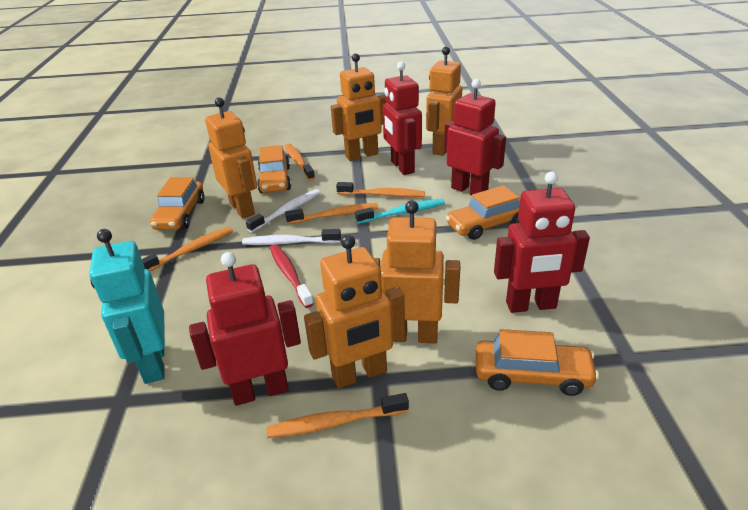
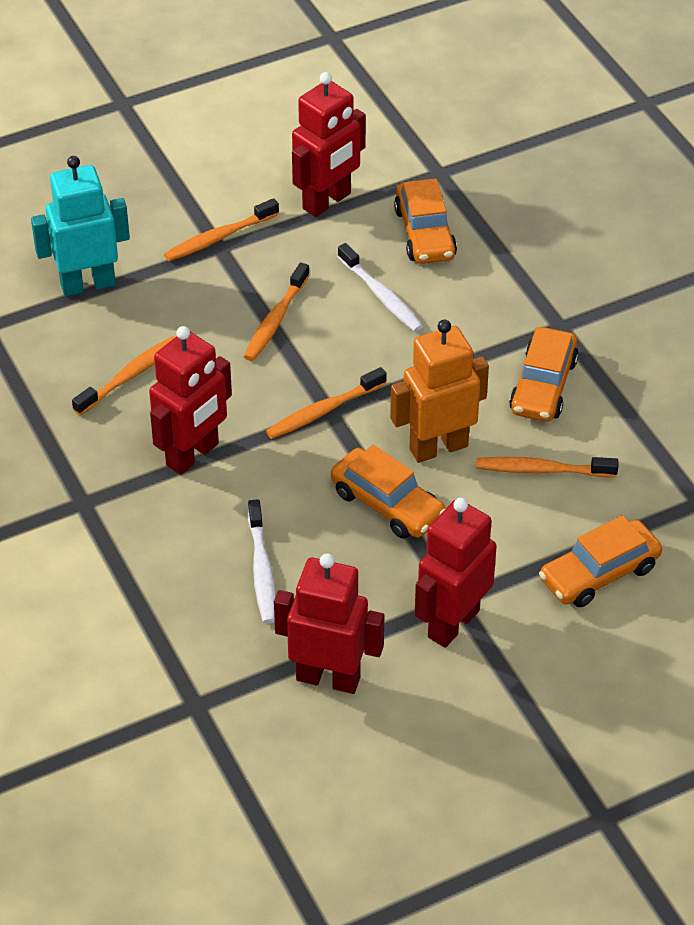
orange robot: 5 -> 1
red toothbrush: 1 -> 0
turquoise toothbrush: 1 -> 0

